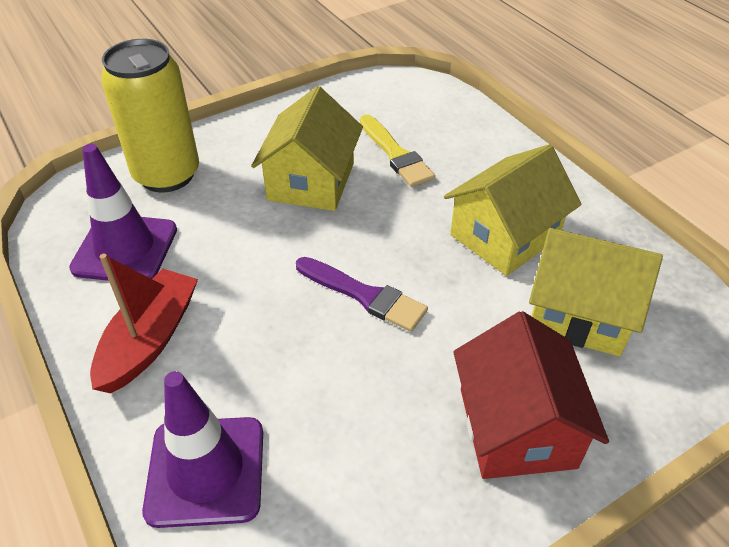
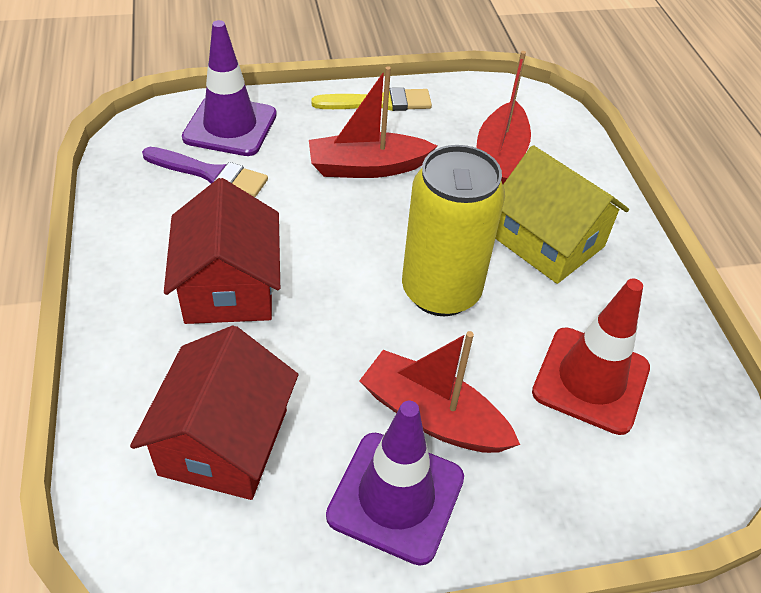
red boat: 1 -> 3
red house: 1 -> 2
red traffic cone: 0 -> 1
yellow house: 3 -> 1

